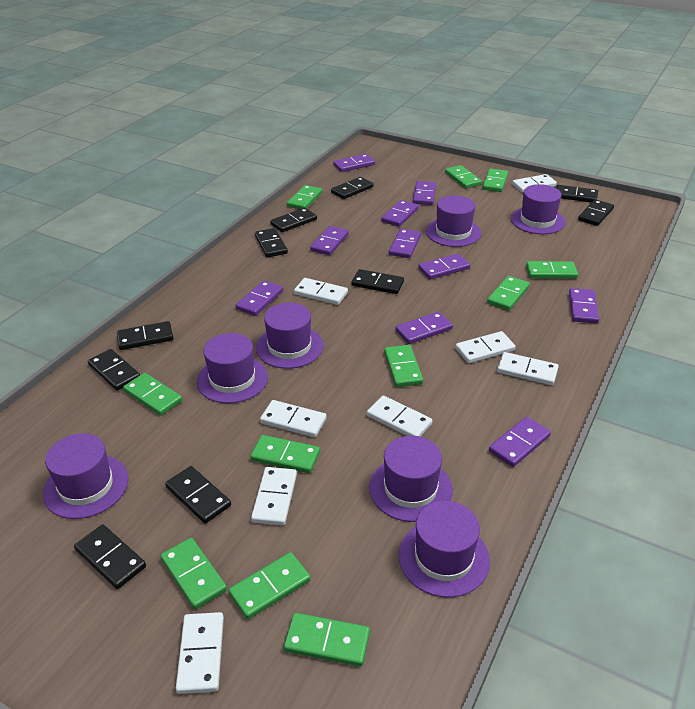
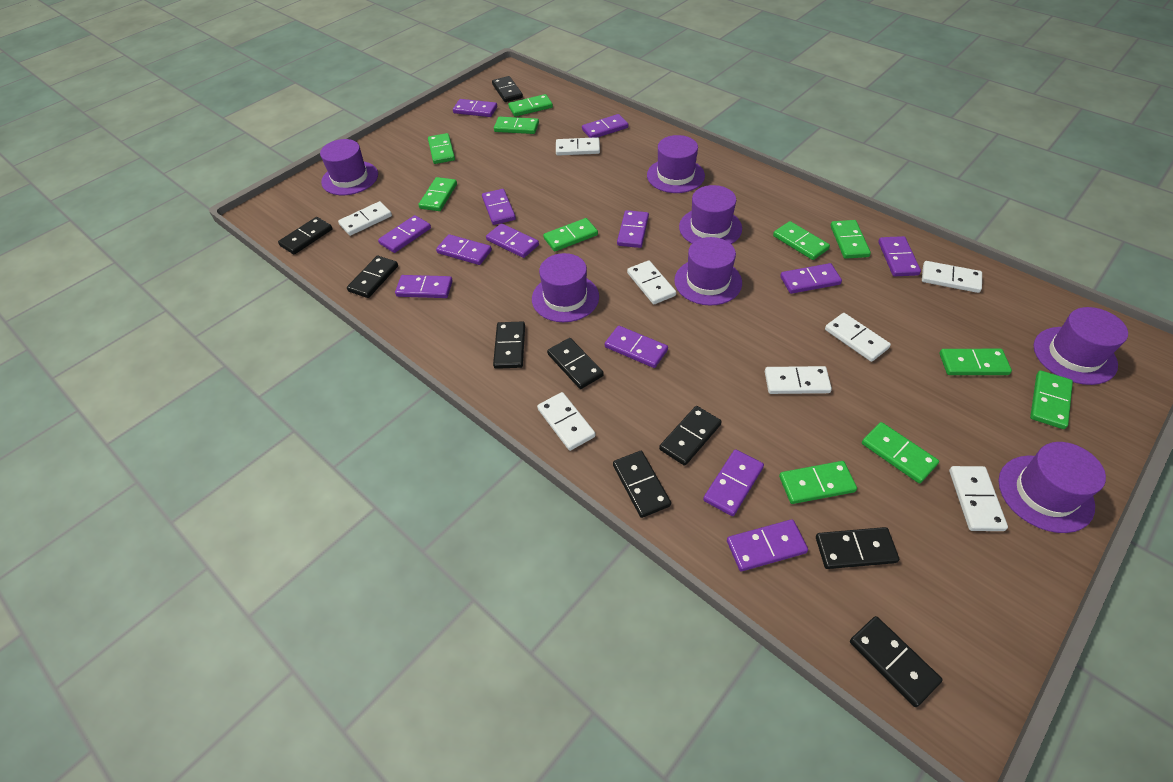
black domino: 10 -> 9
purple domino: 10 -> 13

